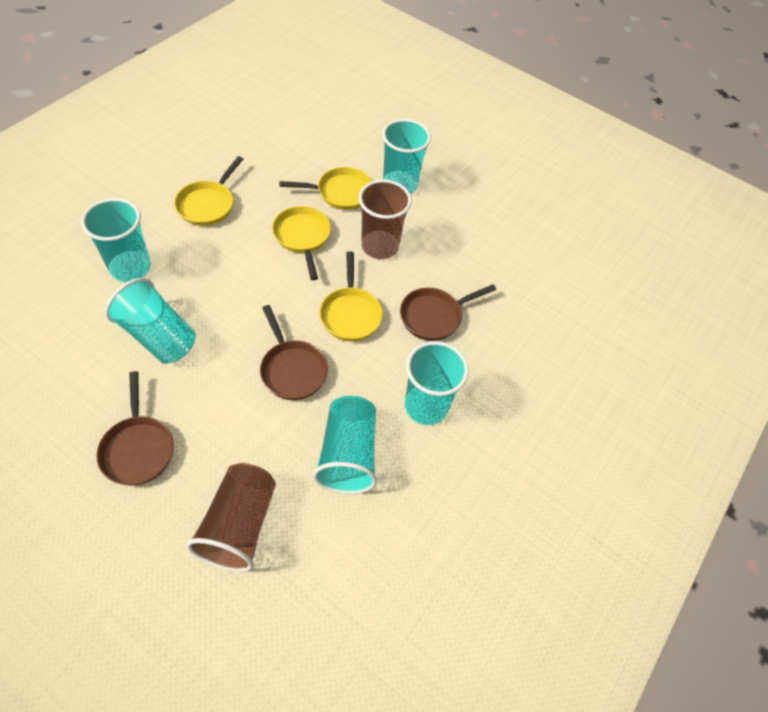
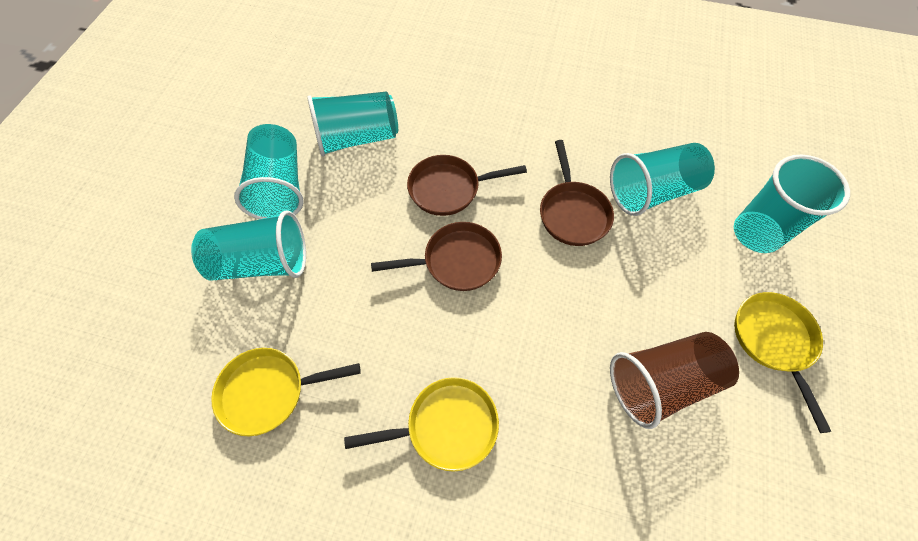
brown cup: 2 -> 1
yellow pan: 4 -> 3

